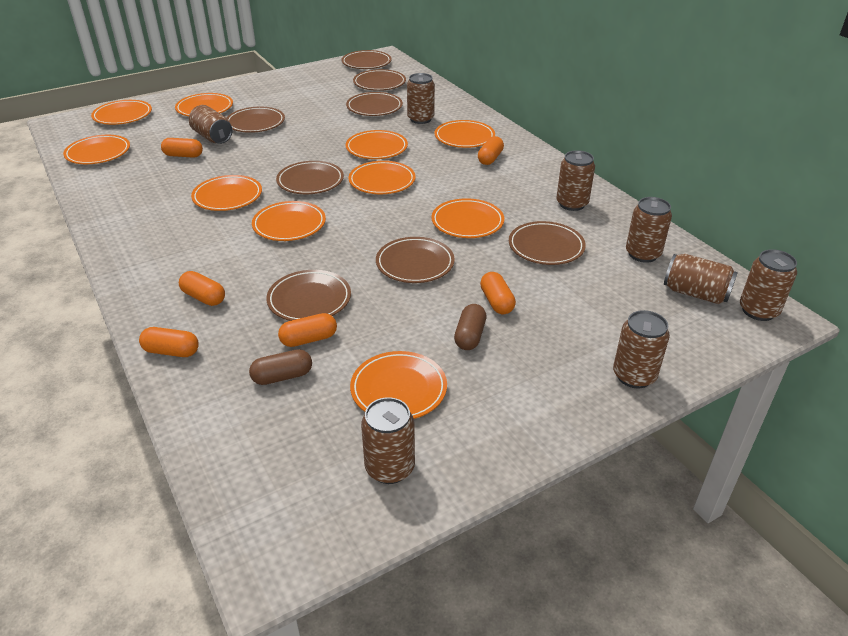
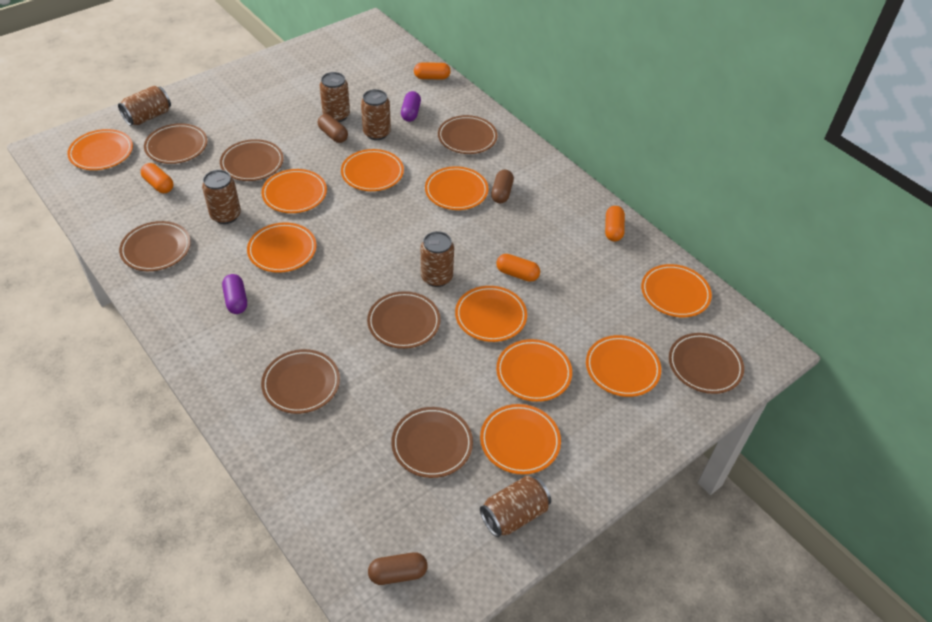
brown can: 8 -> 6
brown capsule: 2 -> 3
orange capsule: 6 -> 4
purple capsule: 0 -> 2

